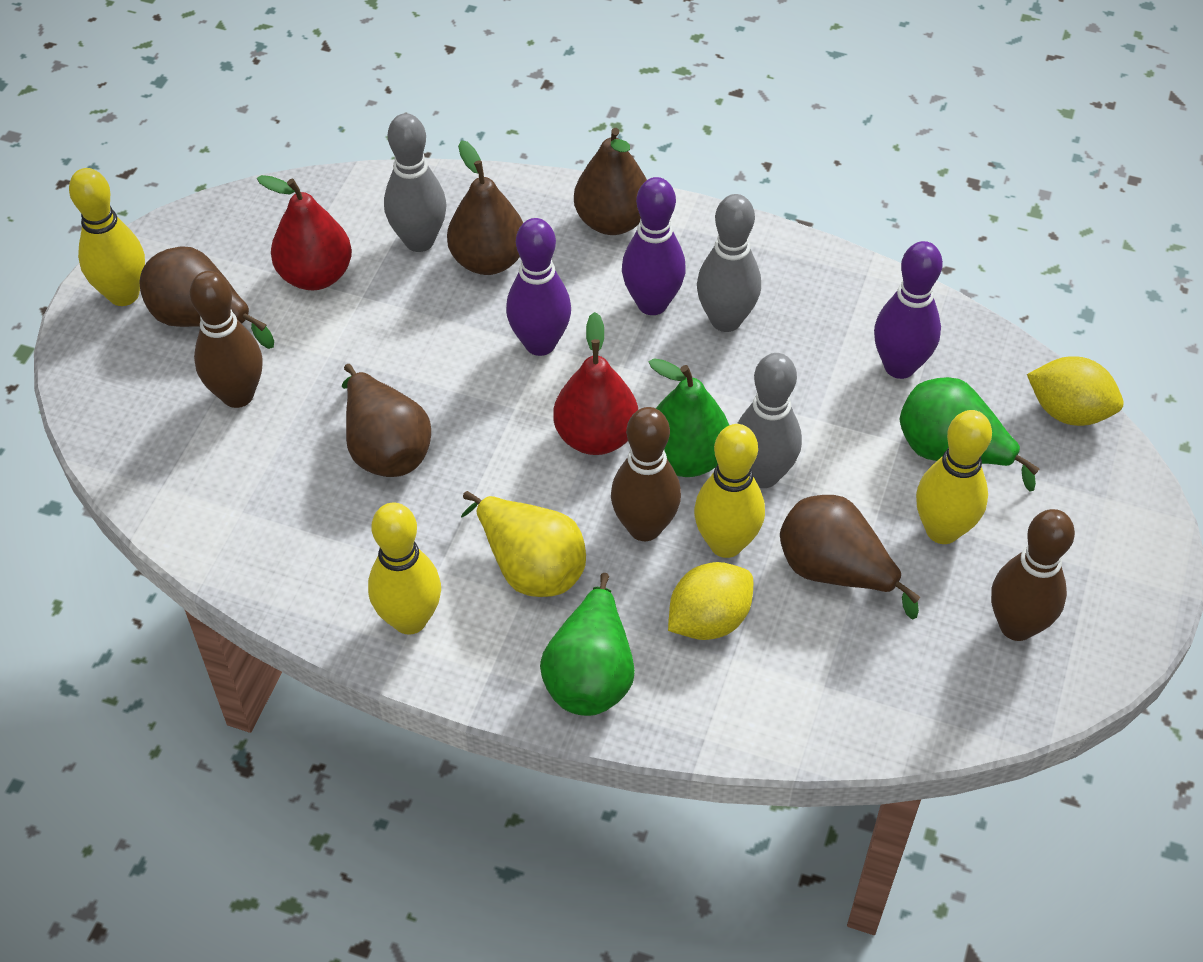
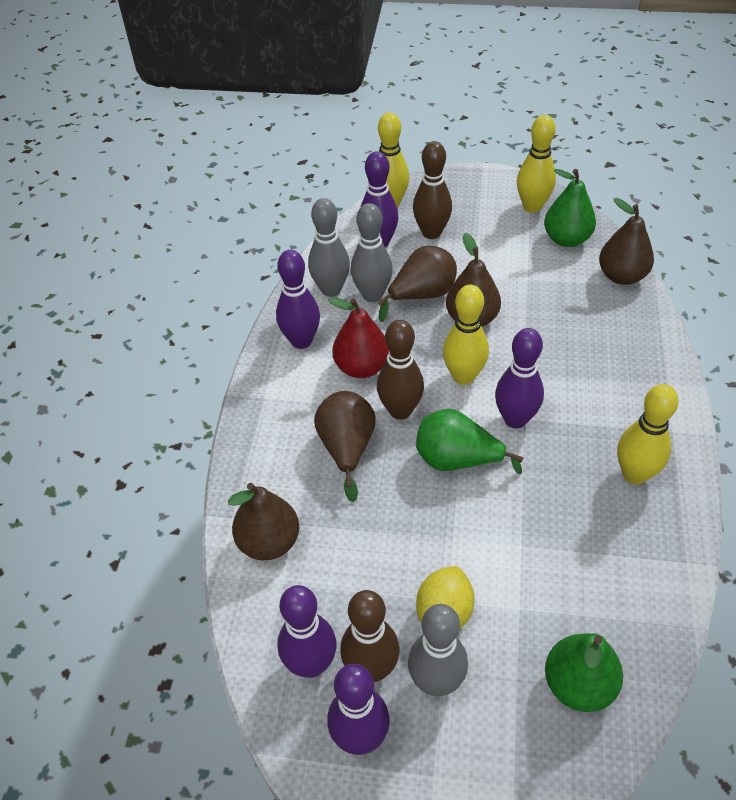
purple bowling pin: 3 -> 5
red pear: 2 -> 1
yellow lemon: 2 -> 1
yellow pear: 1 -> 0

